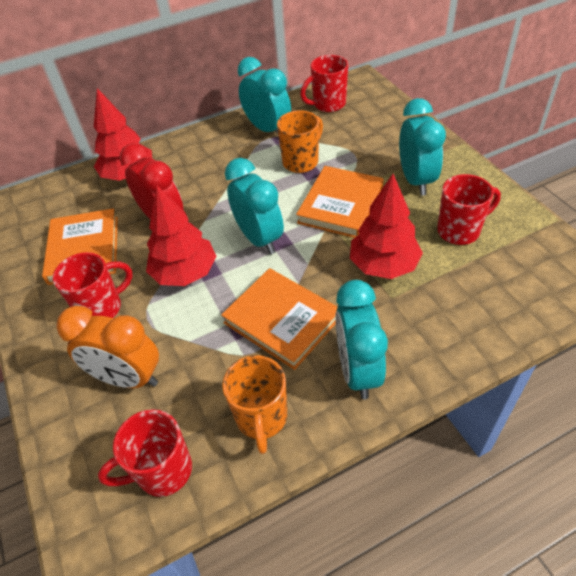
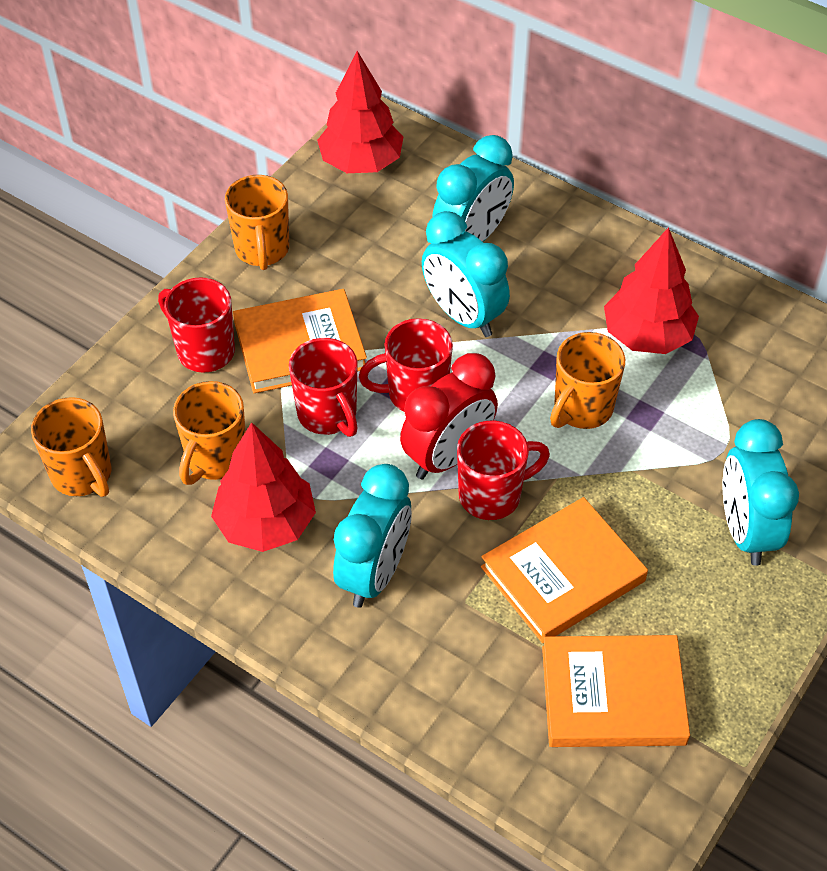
orange clock: 1 -> 0
orange mug: 2 -> 4

